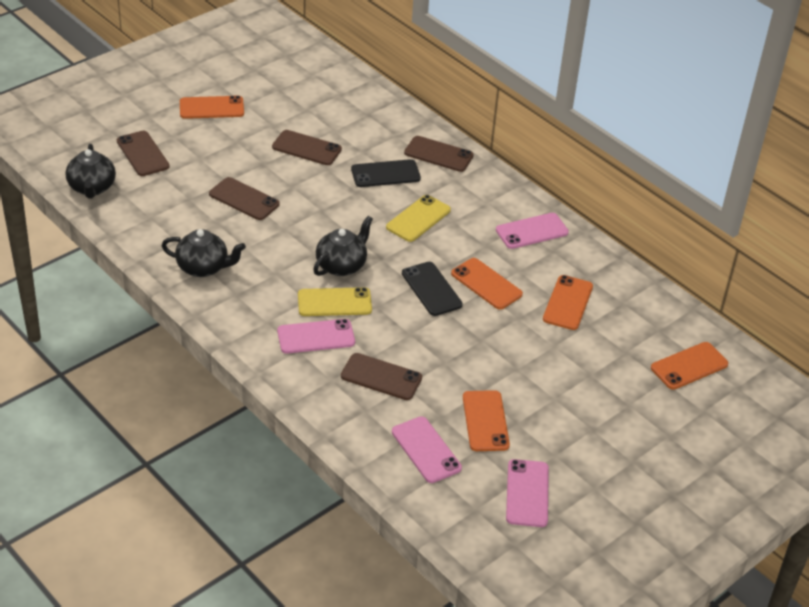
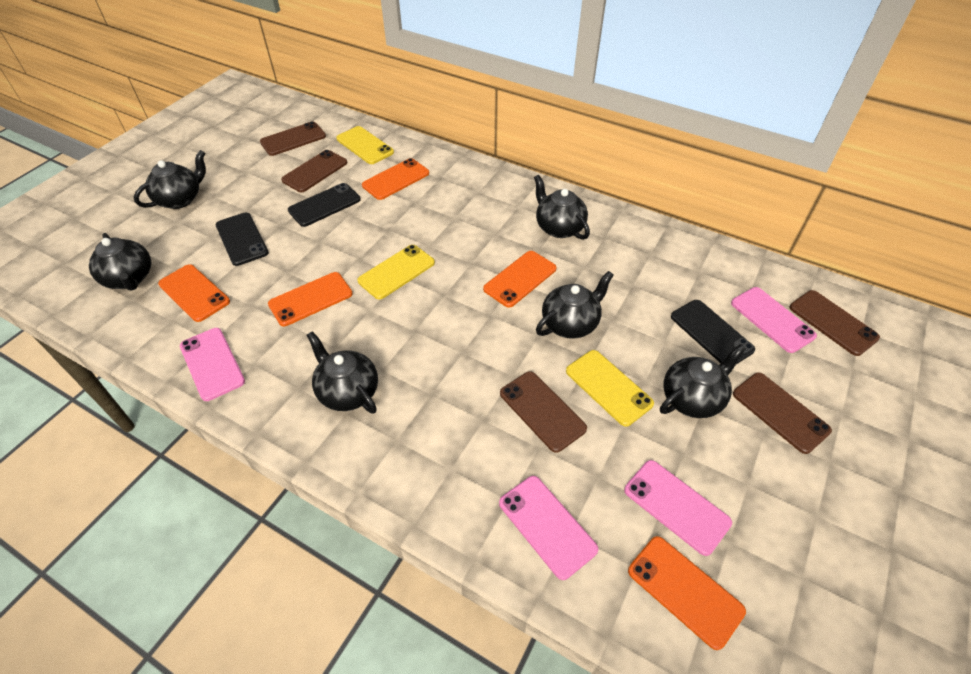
black phone: 2 -> 3
black teapot: 3 -> 6
yellow phone: 2 -> 3

